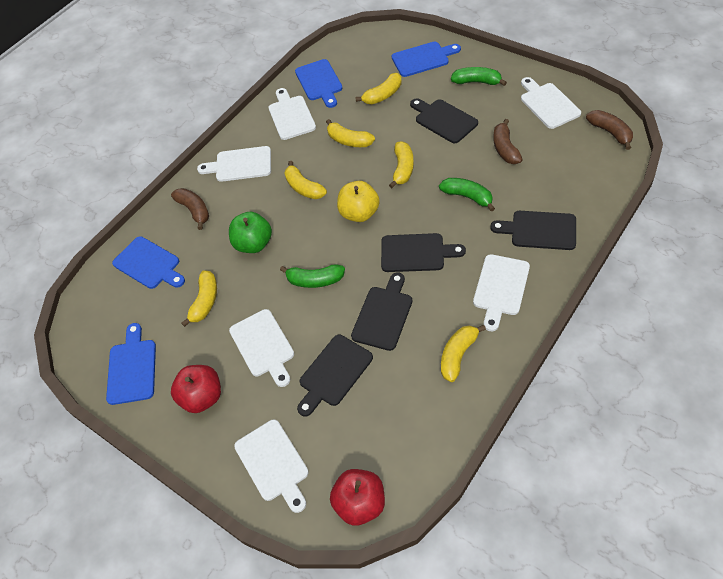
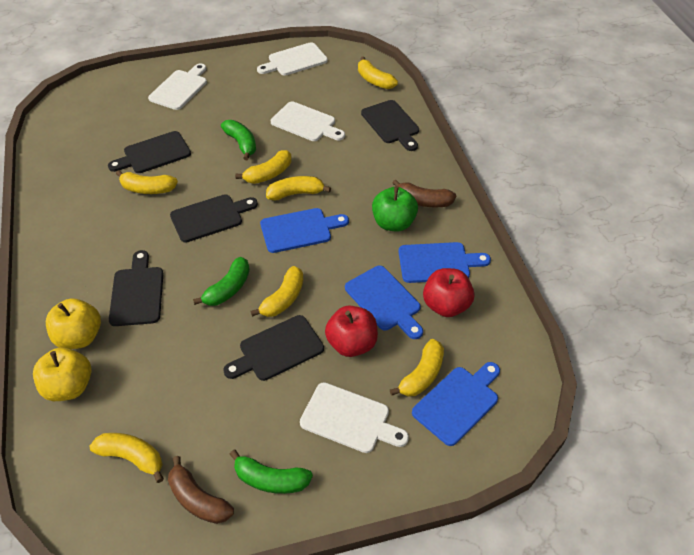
brown banana: 3 -> 2
white cutting board: 6 -> 4
yellow apple: 1 -> 2
yellow banana: 6 -> 7

